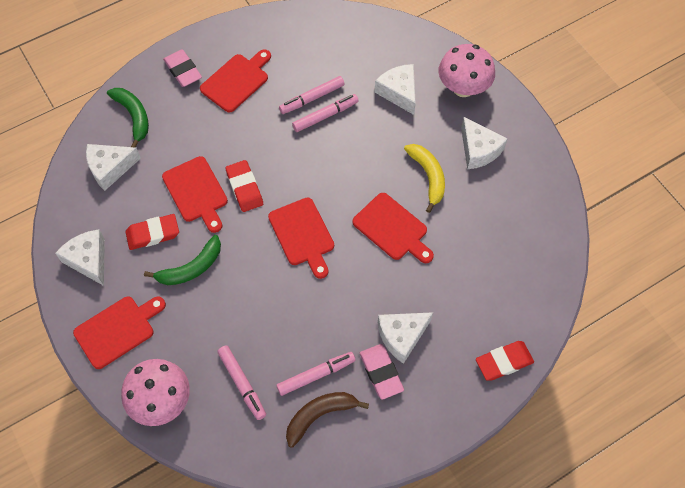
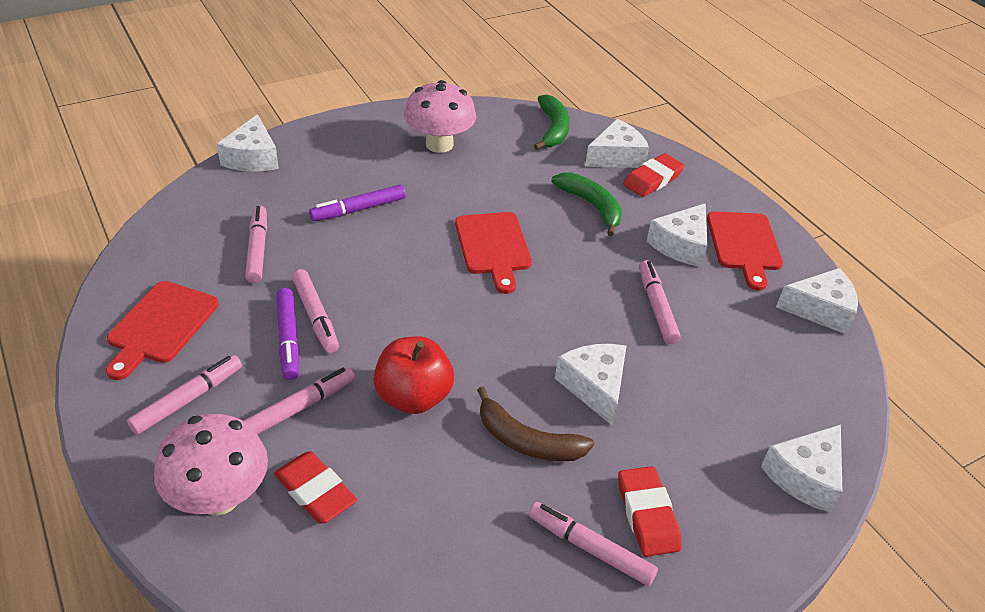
pink eraser: 2 -> 0
pink marker: 4 -> 6
purple marker: 0 -> 2
red apple: 0 -> 1
red cutting board: 5 -> 3
white cheese: 5 -> 6
yellow banana: 1 -> 0

